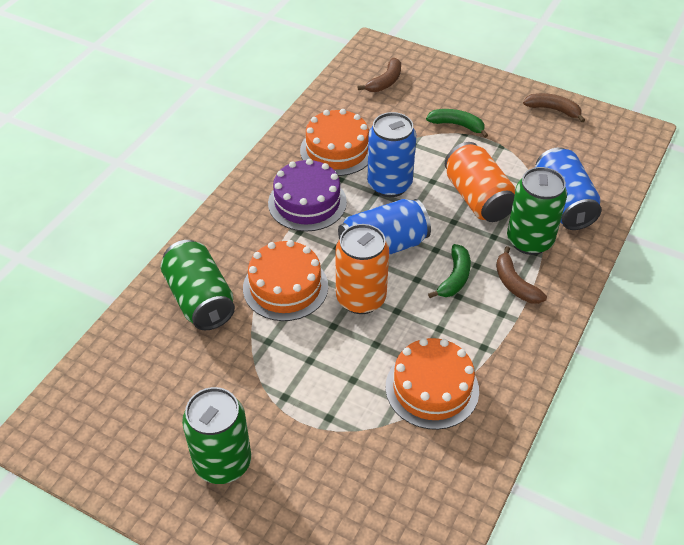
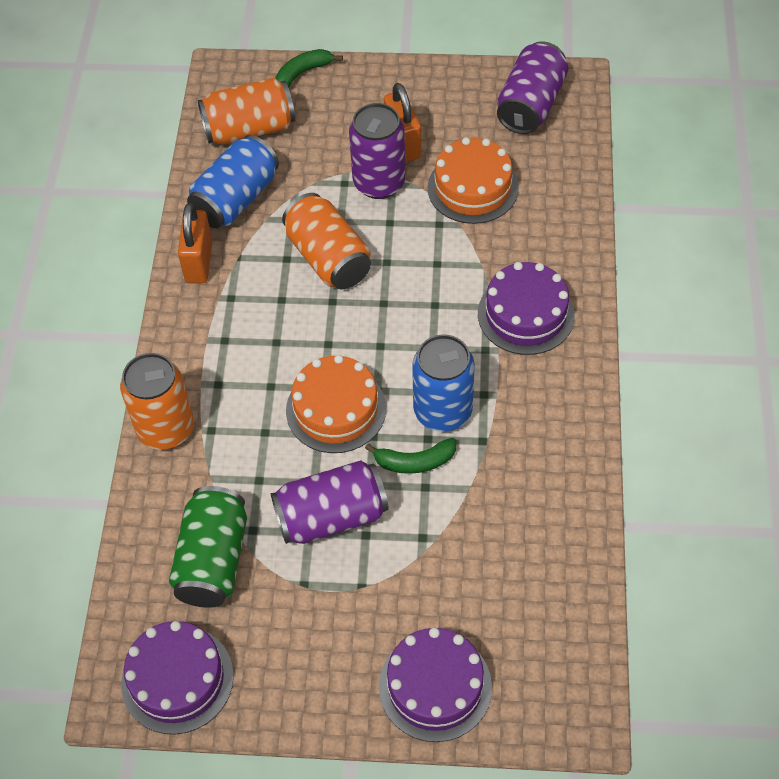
blue can: 3 -> 2
brown banana: 3 -> 0
green can: 3 -> 1
orange cake: 3 -> 2
orange can: 2 -> 3
orange padlock: 0 -> 2
purple cake: 1 -> 3
purple can: 0 -> 3

